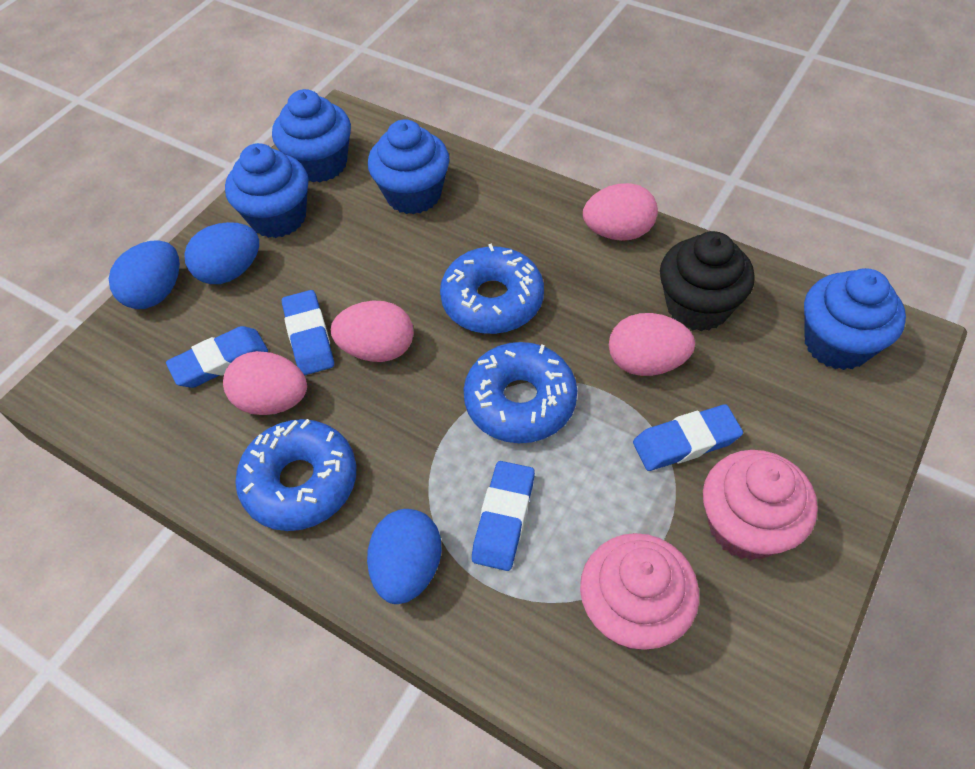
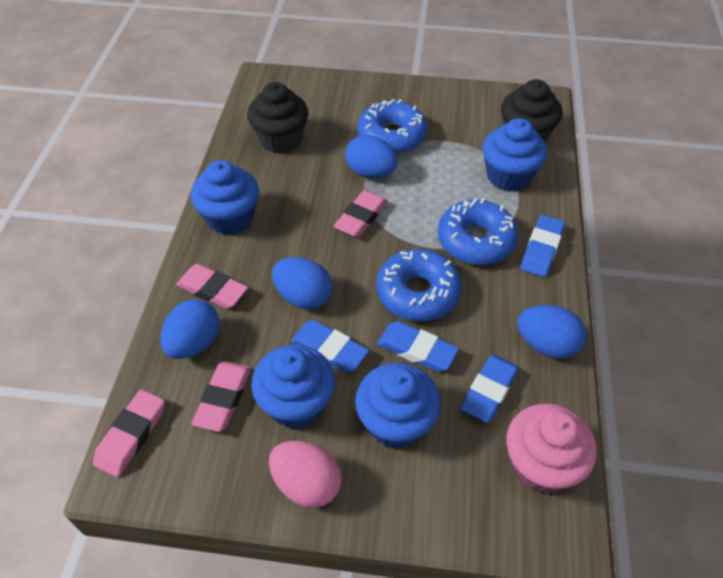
black cupcake: 1 -> 2
blue egg: 3 -> 4
pink cupcake: 2 -> 1
pink egg: 4 -> 1
pink eraser: 0 -> 4

